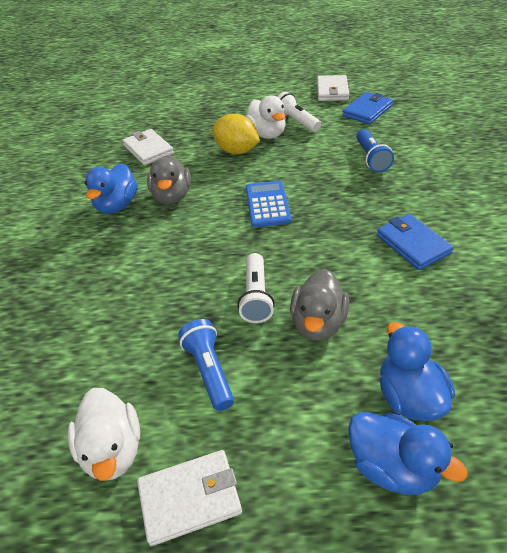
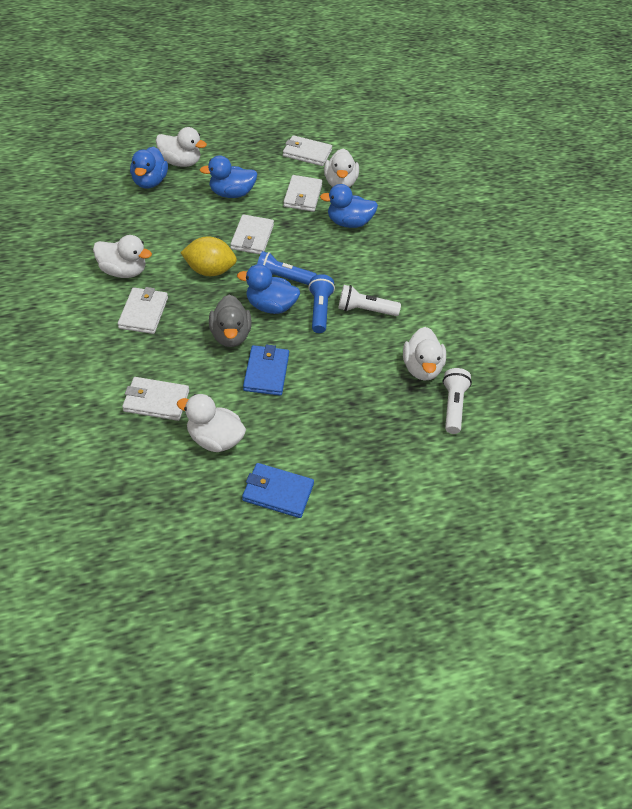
blue calculator: 1 -> 0
blue duck: 3 -> 4
grey duck: 2 -> 1
white duck: 2 -> 5
white wallet: 3 -> 5

